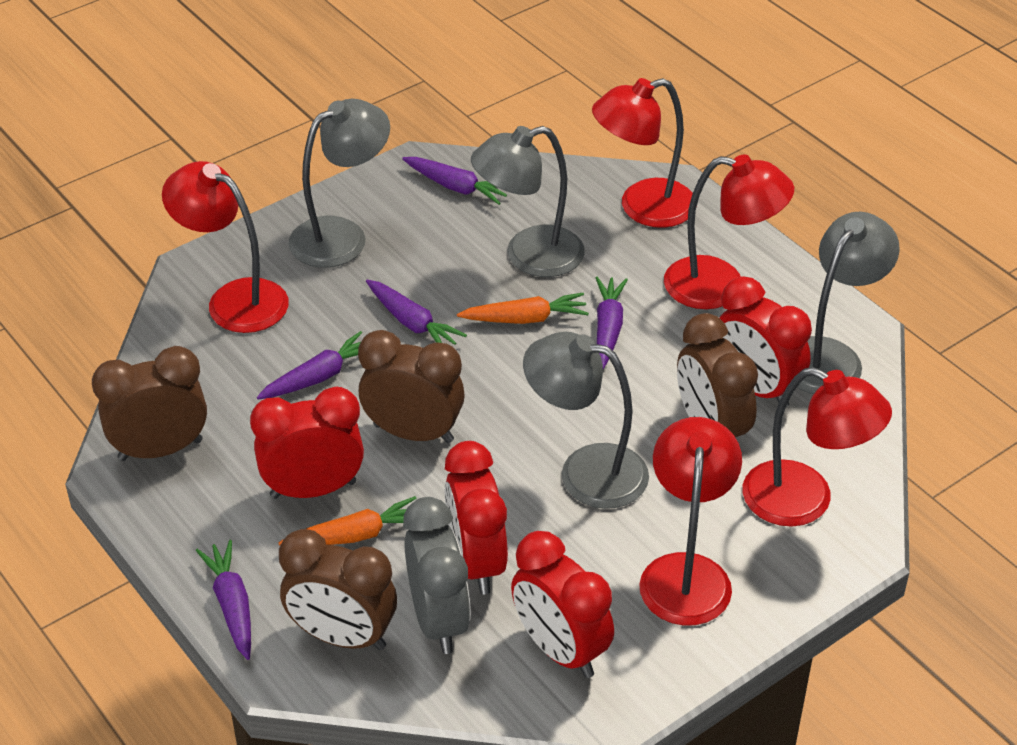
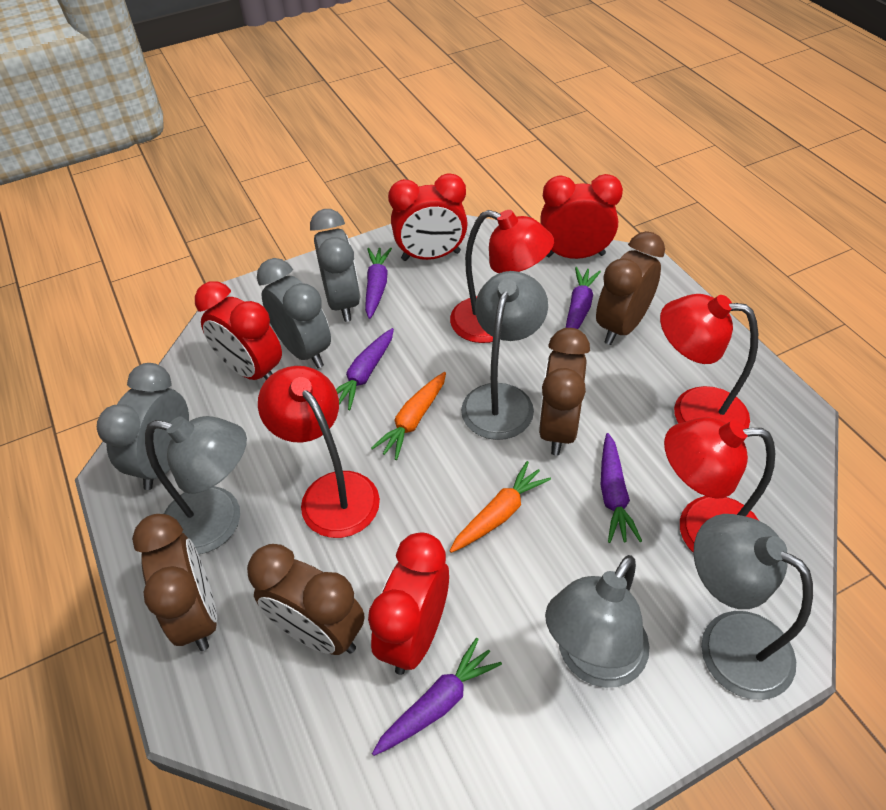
grey clock: 1 -> 3
red lamp: 5 -> 4

